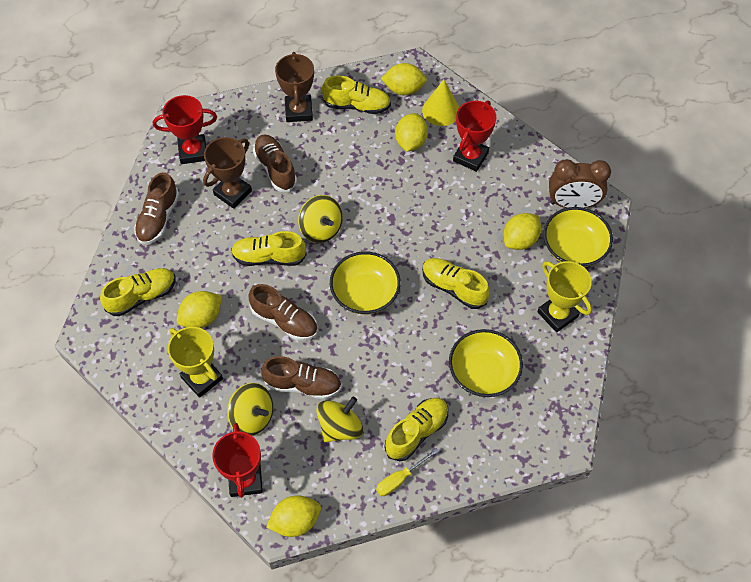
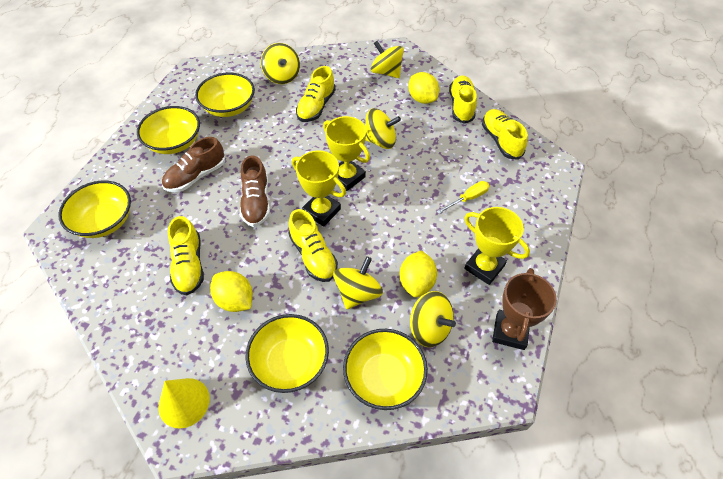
brown clock: 1 -> 0
brown shoe: 4 -> 2
brown trophy: 2 -> 1
red trophy: 3 -> 0
yellow bowl: 3 -> 5
yellow lemon: 5 -> 3
yellow spinning top: 3 -> 5
yellow trophy: 2 -> 3

